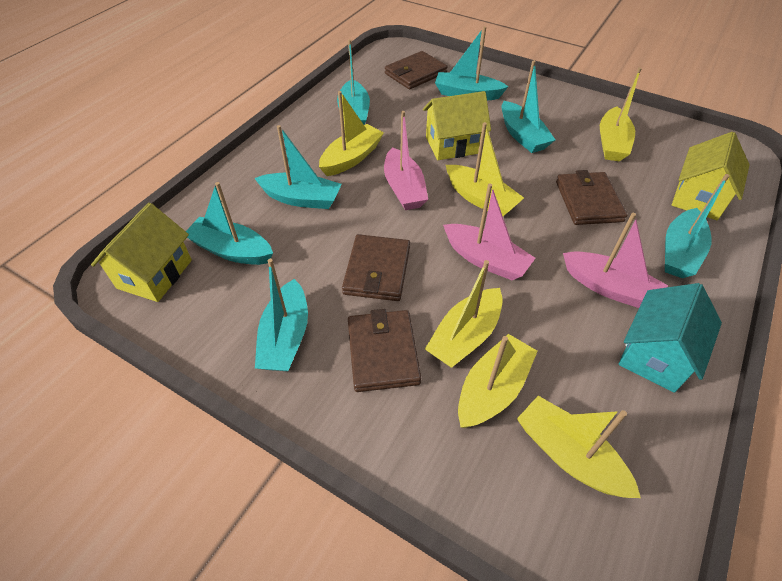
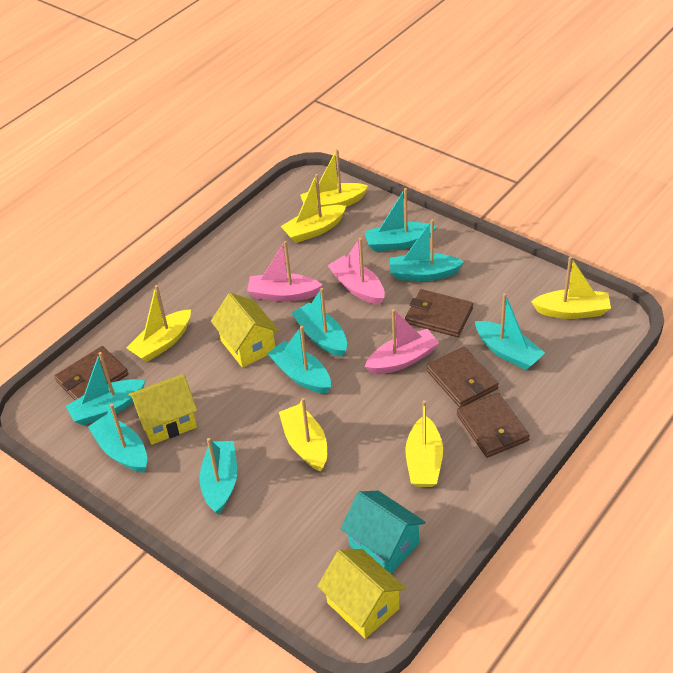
turquoise boat: 7 -> 8

